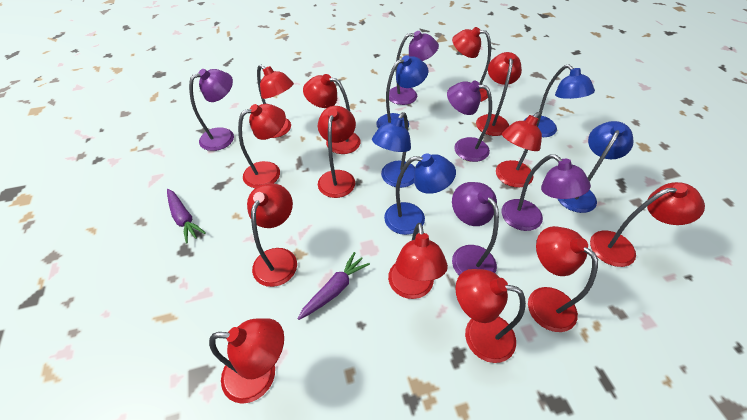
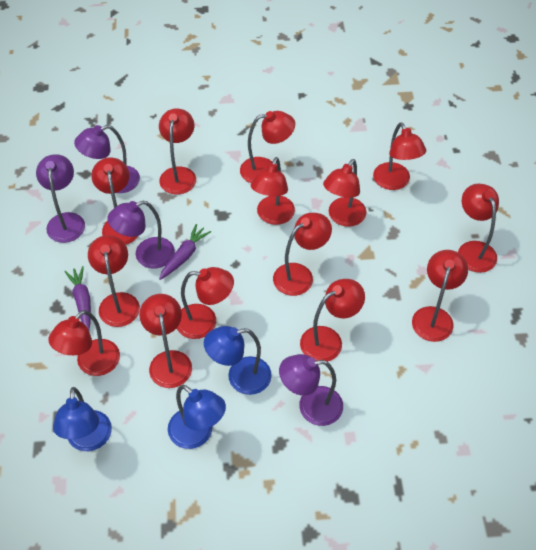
blue lamp: 5 -> 3
purple lamp: 5 -> 4
red lamp: 13 -> 14

